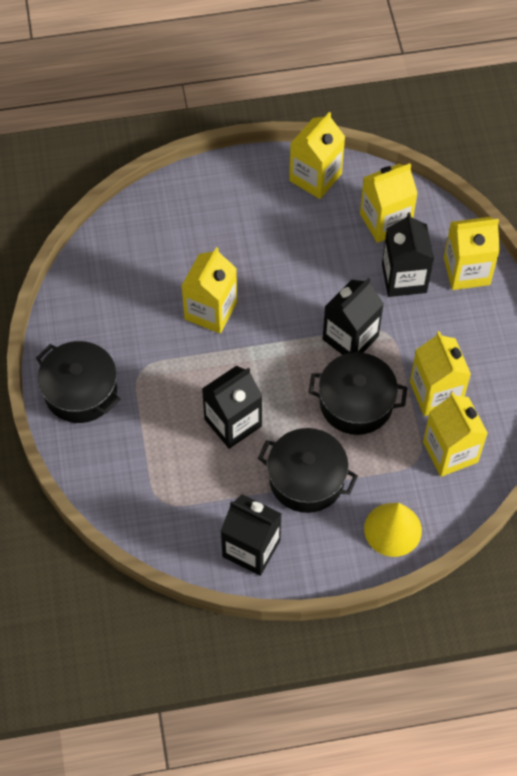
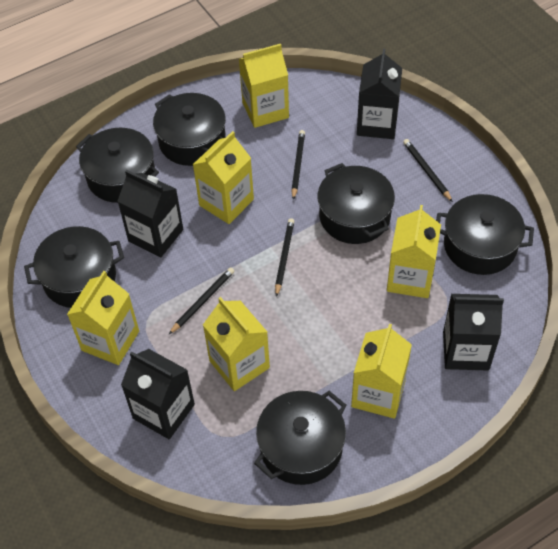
black pencil: 0 -> 4
black pot: 3 -> 6
yellow cone: 1 -> 0

